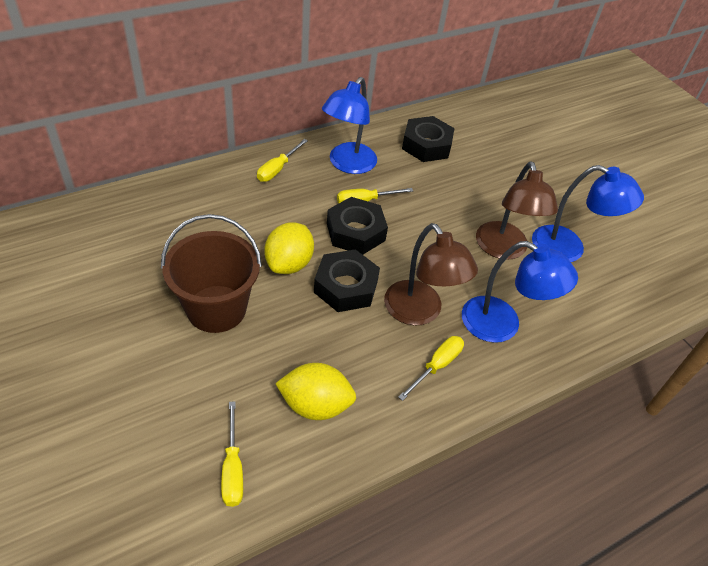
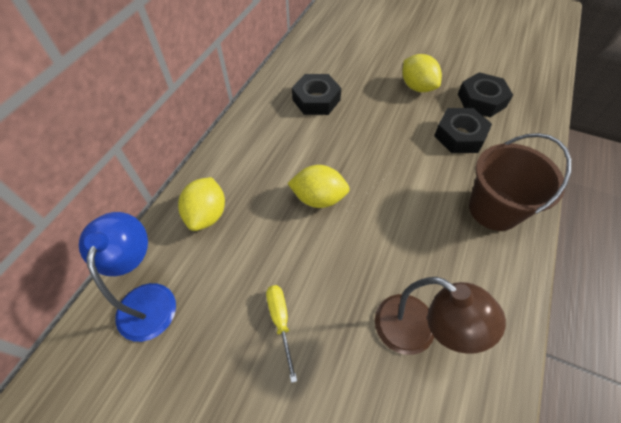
blue lamp: 3 -> 1
brown lamp: 2 -> 1
yellow lemon: 2 -> 3
yellow screwdriver: 4 -> 1

